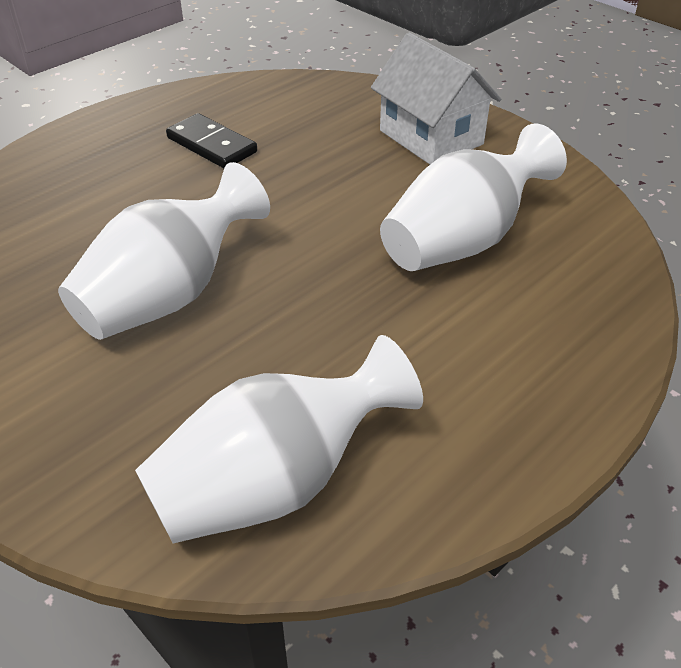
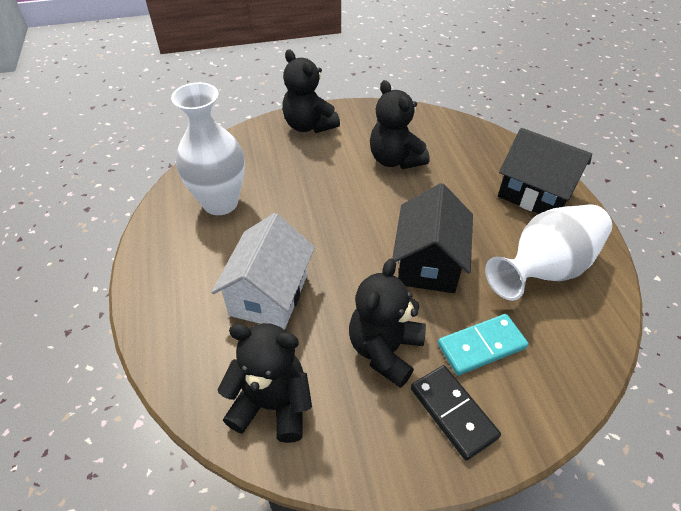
black house: 0 -> 2
black teddy bear: 0 -> 4
turquoise domino: 0 -> 1
white vase: 3 -> 2

